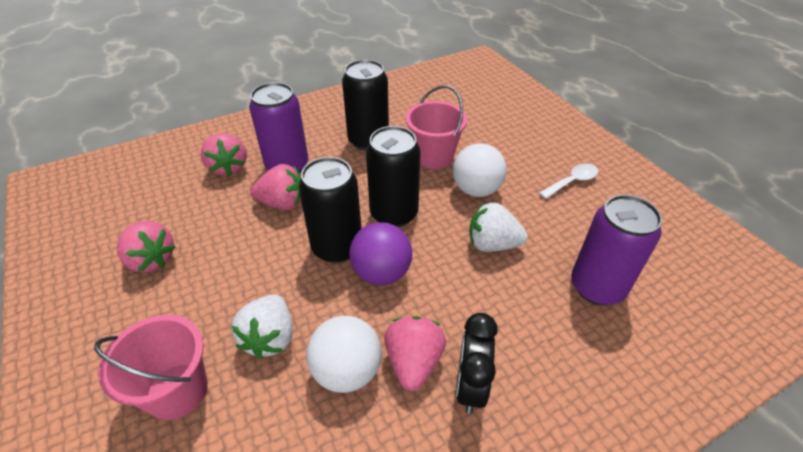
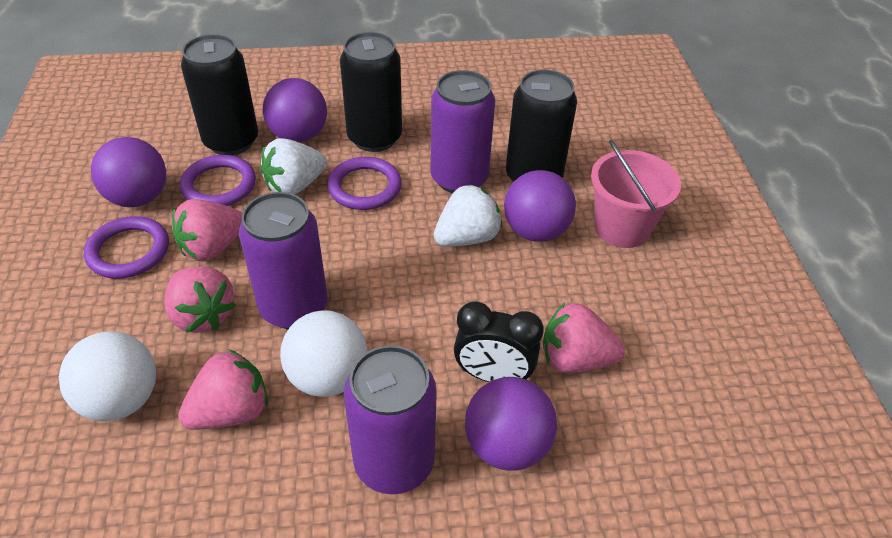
pink bucket: 2 -> 1
purple ball: 1 -> 4
purple can: 2 -> 3
purple ring: 0 -> 3
white spoon: 1 -> 0

